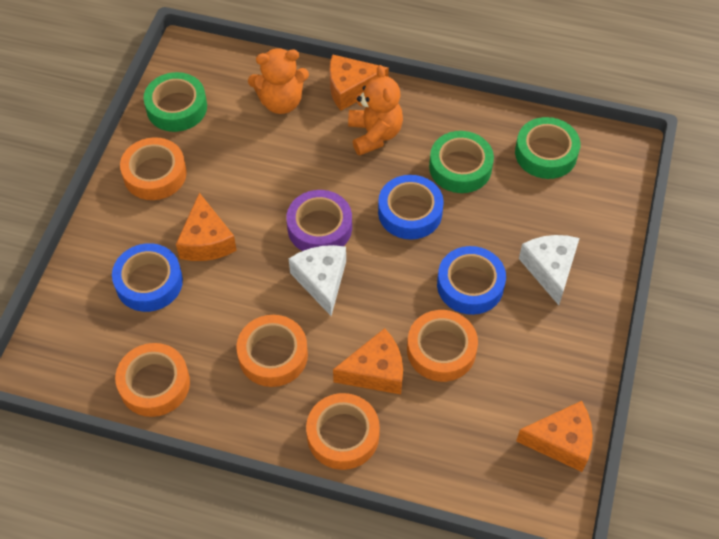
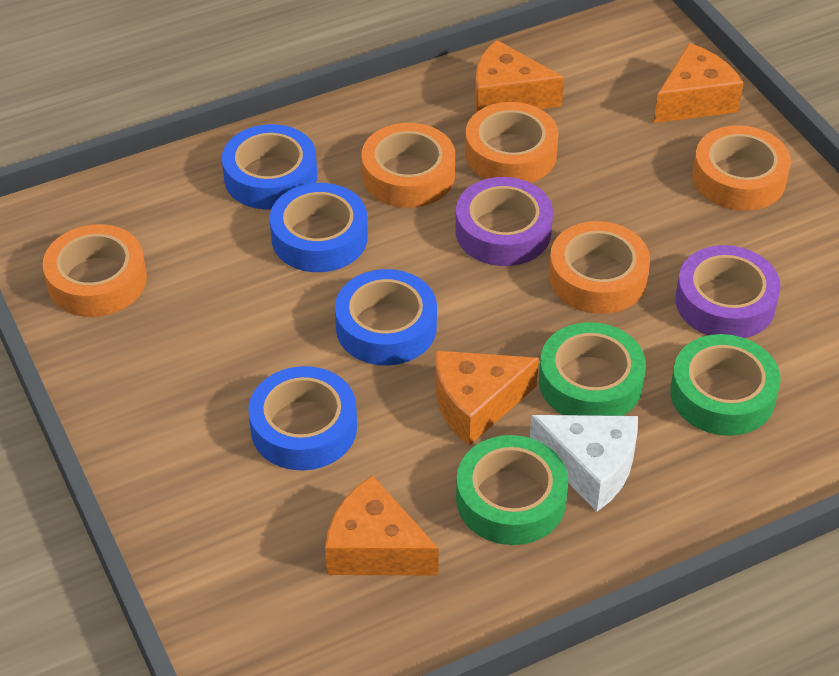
blue tape: 3 -> 4
orange teddy bear: 2 -> 0
purple tape: 1 -> 2
white cheese: 2 -> 1

